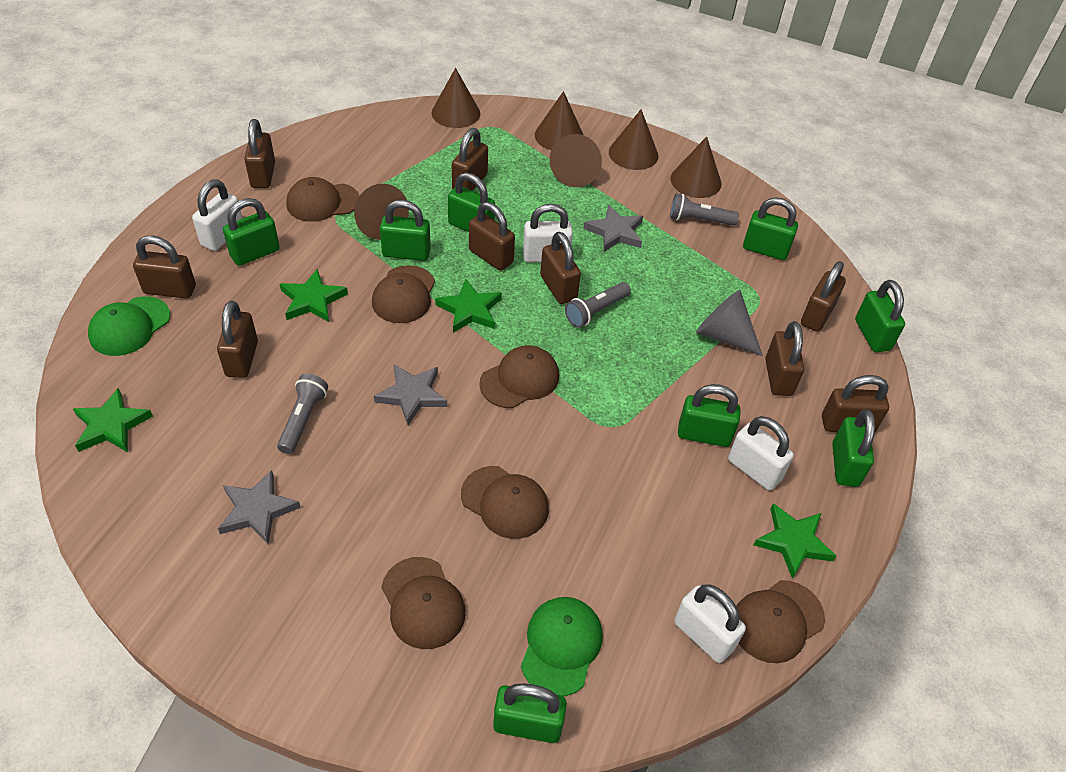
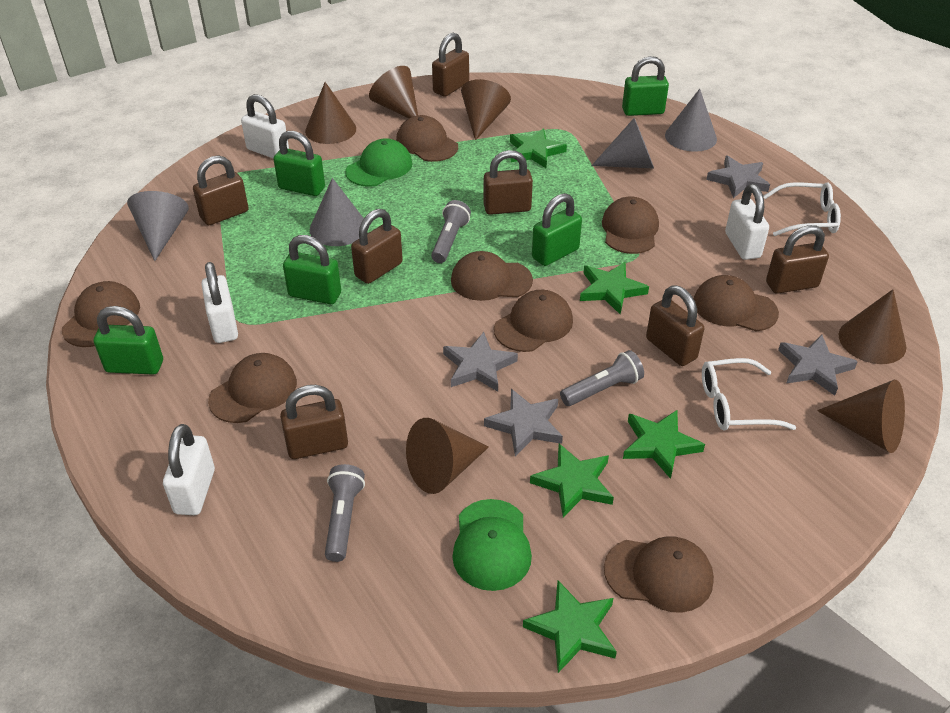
brown cap: 6 -> 8
brown padlock: 9 -> 7
green padlock: 8 -> 5
green star: 4 -> 5
grey cone: 1 -> 4
grey star: 3 -> 4
white glasses: 0 -> 2

